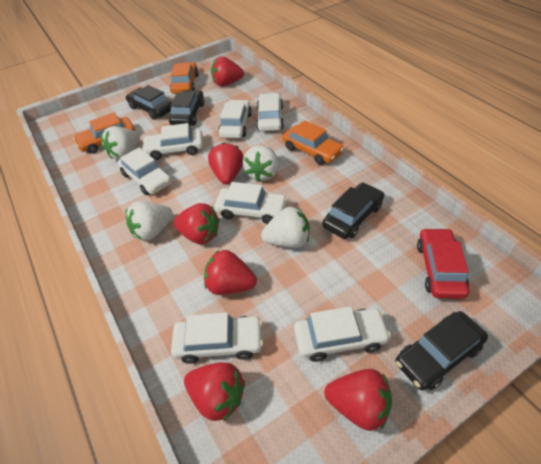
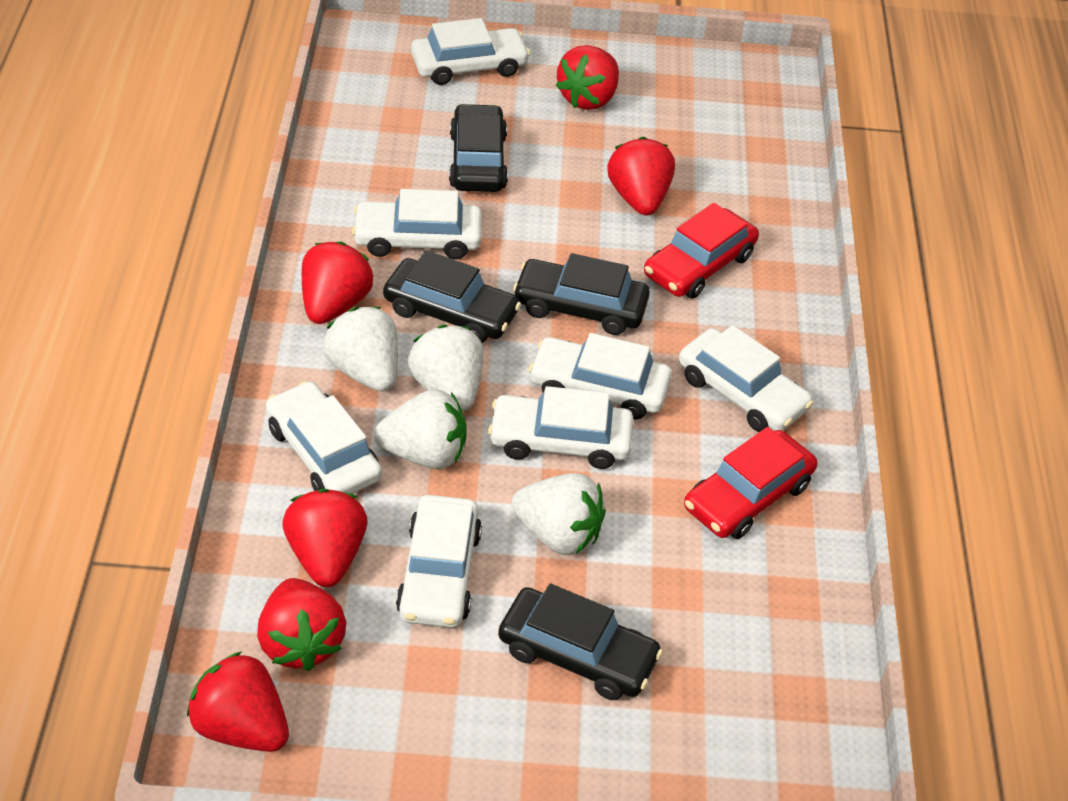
orange car: 3 -> 0
red car: 1 -> 2

